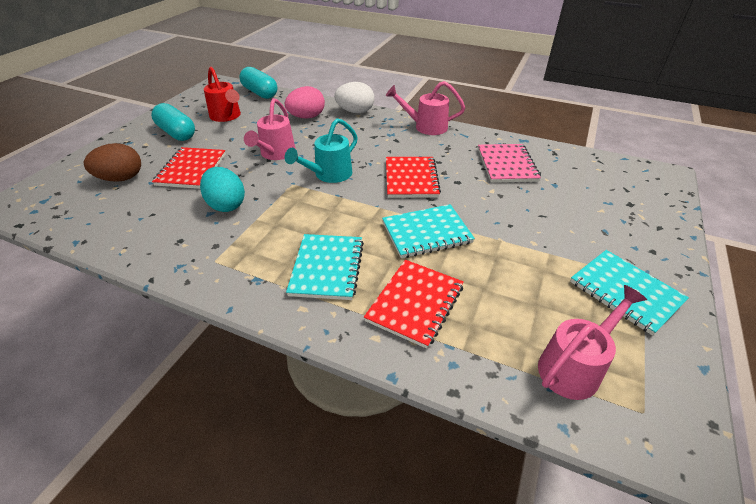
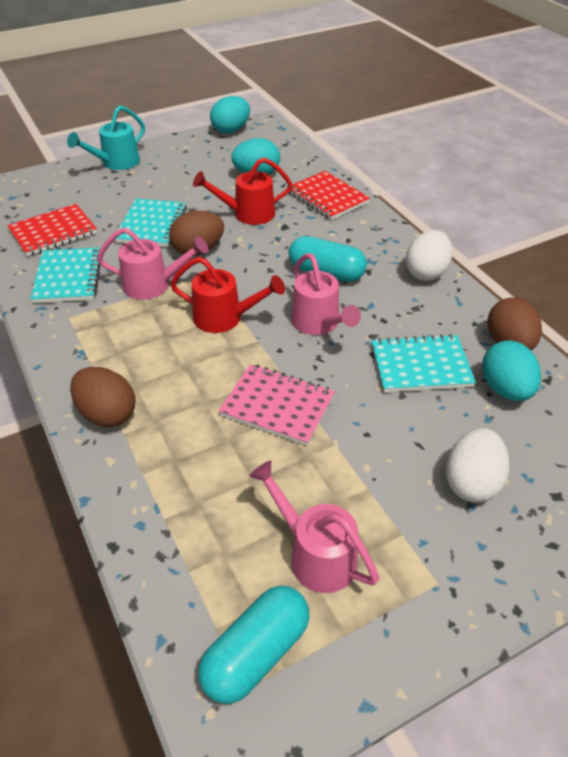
brown egg: 1 -> 3
pink egg: 1 -> 0
red notebook: 3 -> 2
red watering can: 1 -> 2
turquoise egg: 1 -> 3
white egg: 1 -> 2

